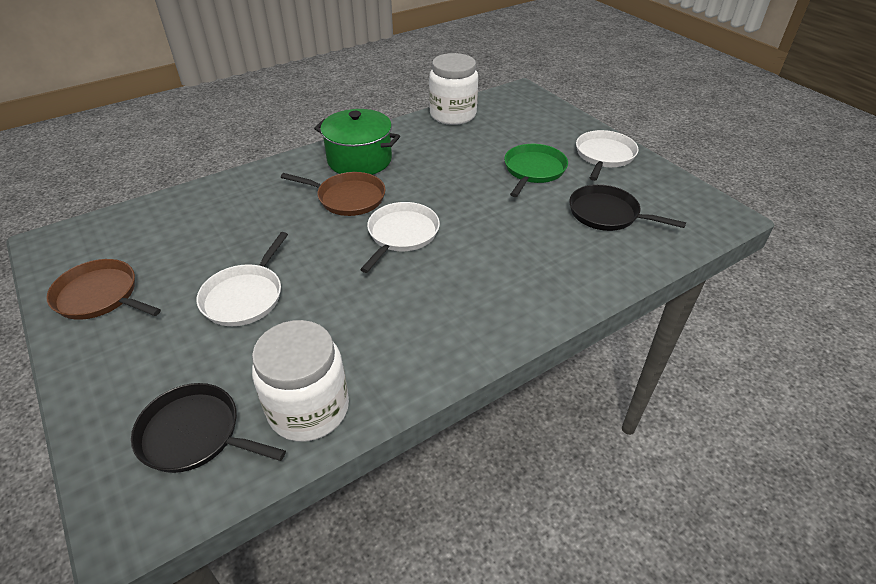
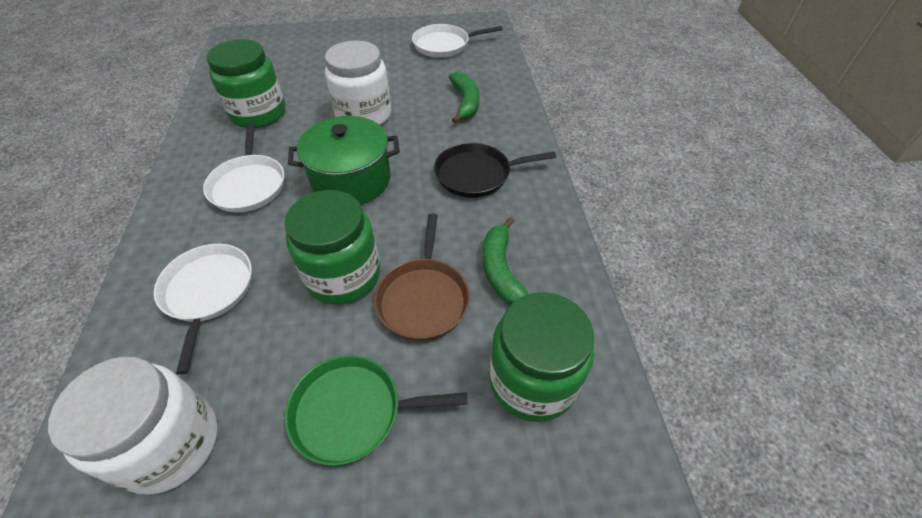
black pan: 2 -> 1
brown pan: 2 -> 1
green banana: 0 -> 2
green jar: 0 -> 3

